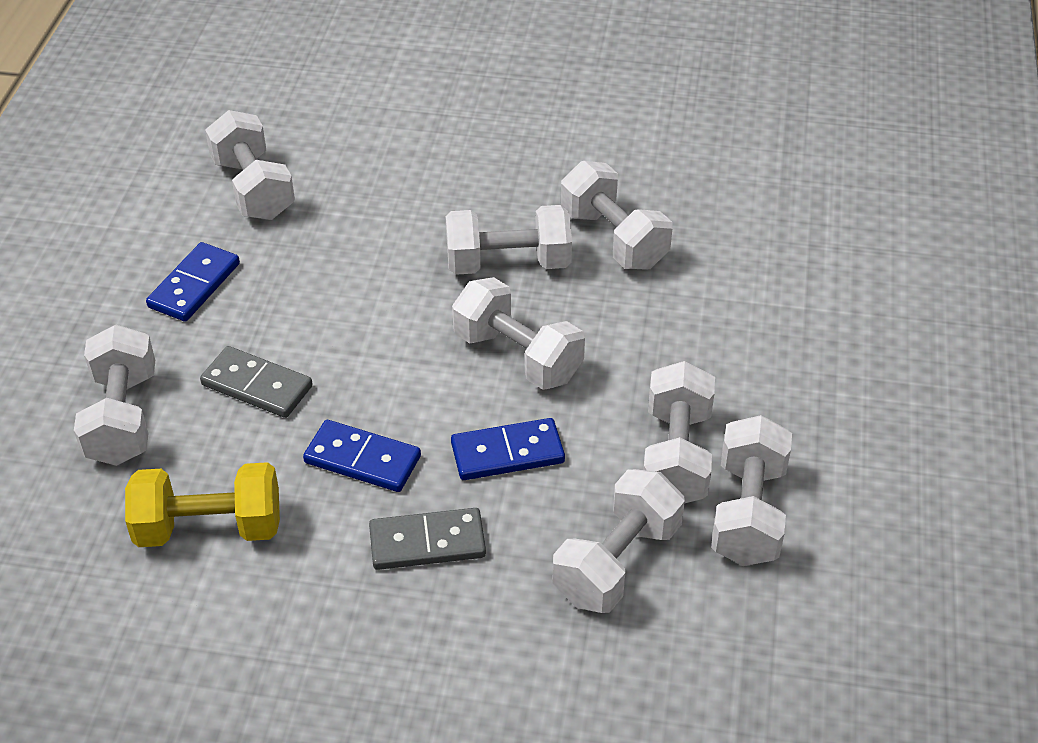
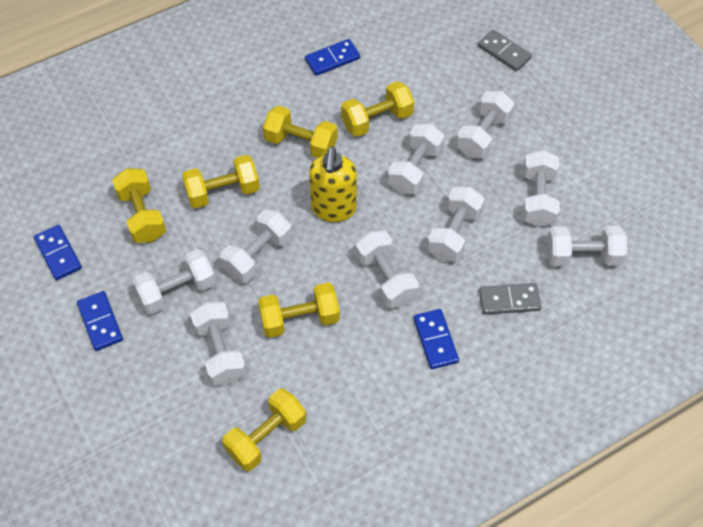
blue domino: 3 -> 4
white dumbbell: 8 -> 9
yellow dumbbell: 1 -> 6
yellow soap dispenser: 0 -> 1

